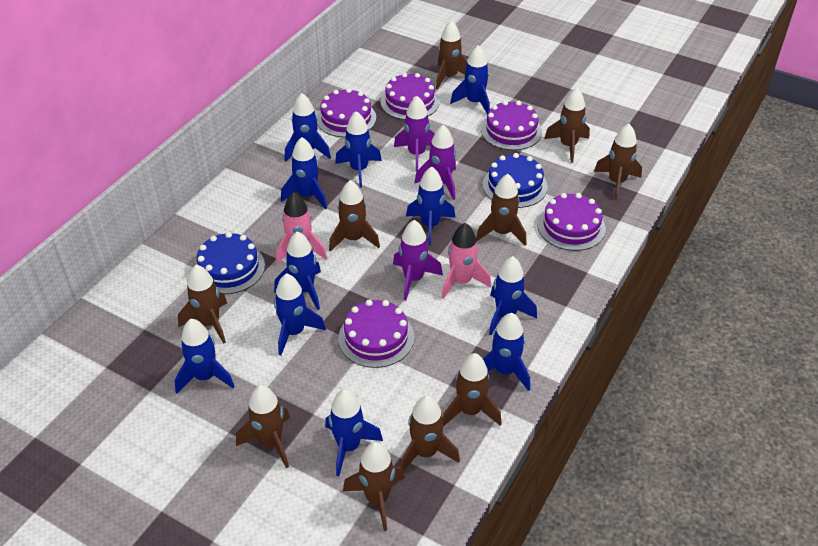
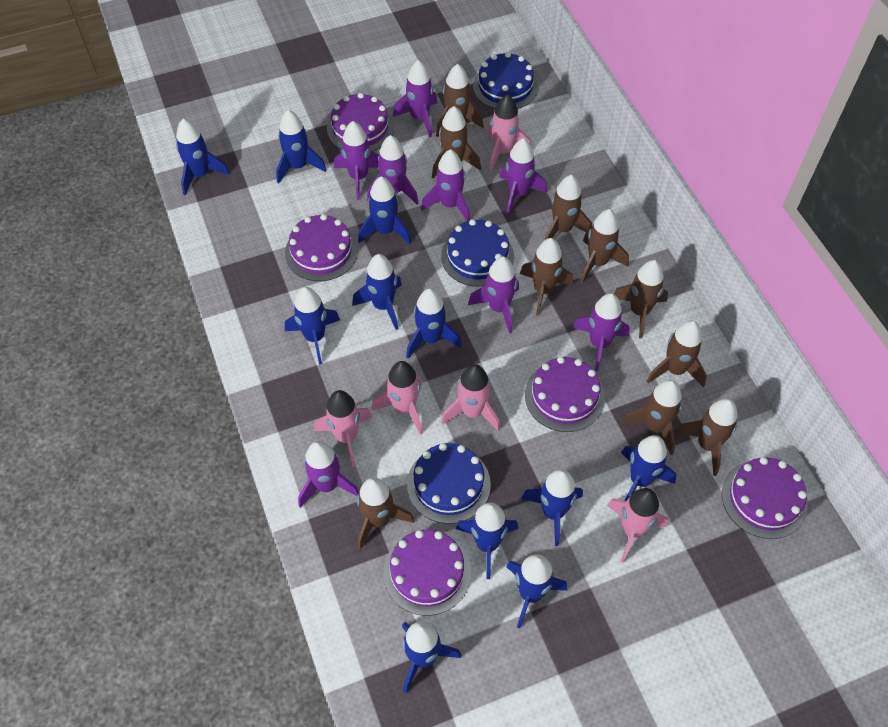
blue cake: 2 -> 3
pink rocket: 2 -> 5
purple rocket: 3 -> 8

